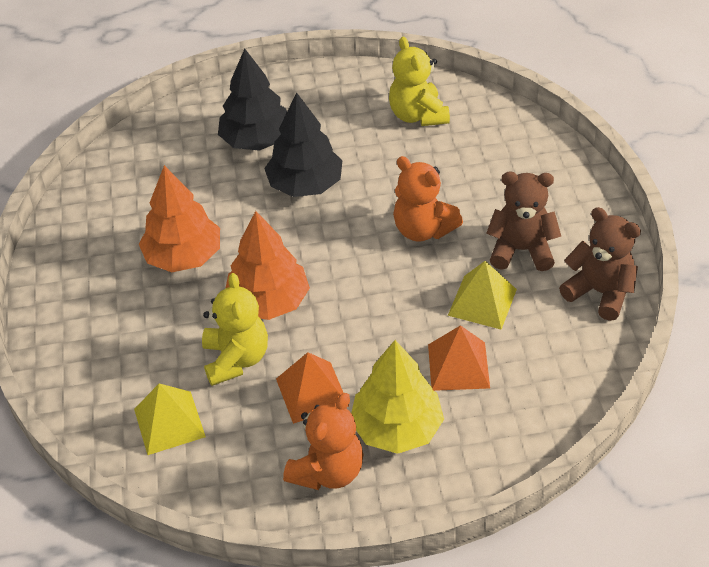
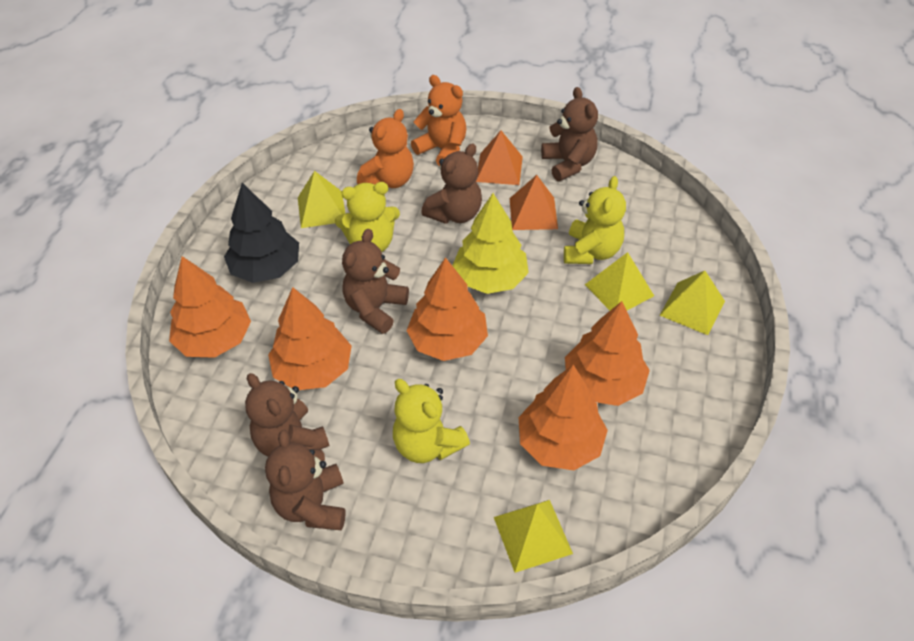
black tree: 2 -> 1
brown teddy bear: 2 -> 5
orange tree: 2 -> 5
yellow pyramid: 2 -> 4
yellow teddy bear: 2 -> 3

